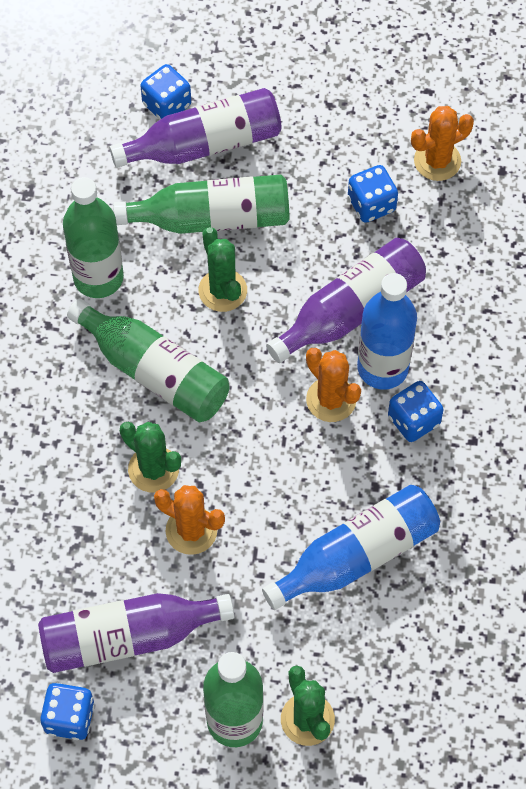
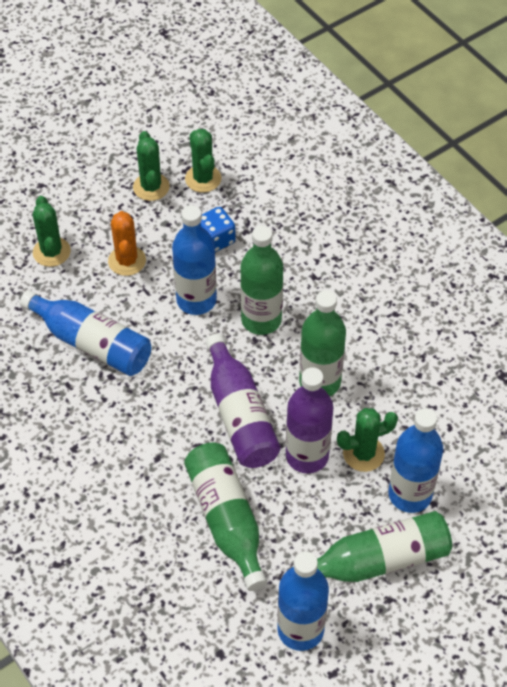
blue bottle: 2 -> 4
blue dice: 4 -> 1
green cactus: 3 -> 4
orange cactus: 3 -> 1
purple bottle: 3 -> 2

